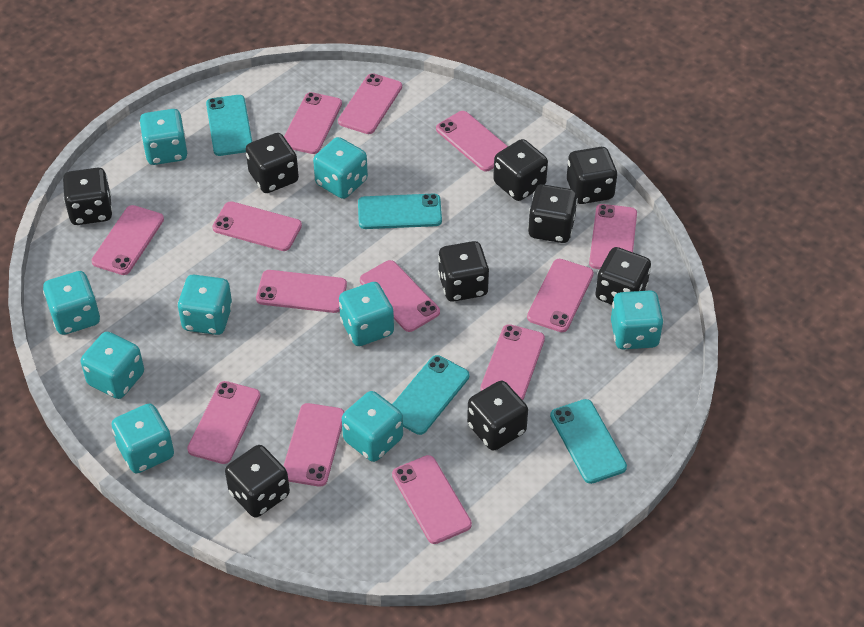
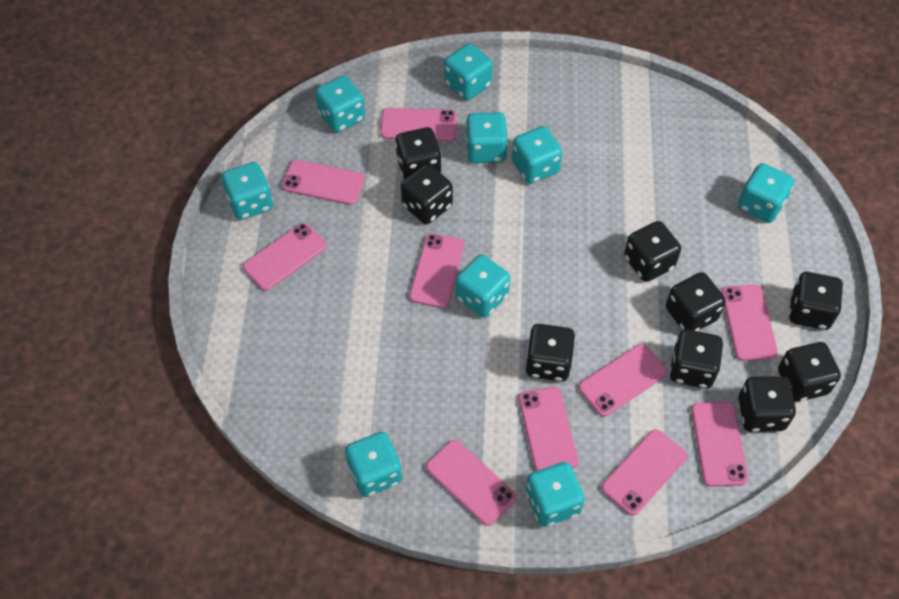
pink phone: 13 -> 10
turquoise phone: 4 -> 0

